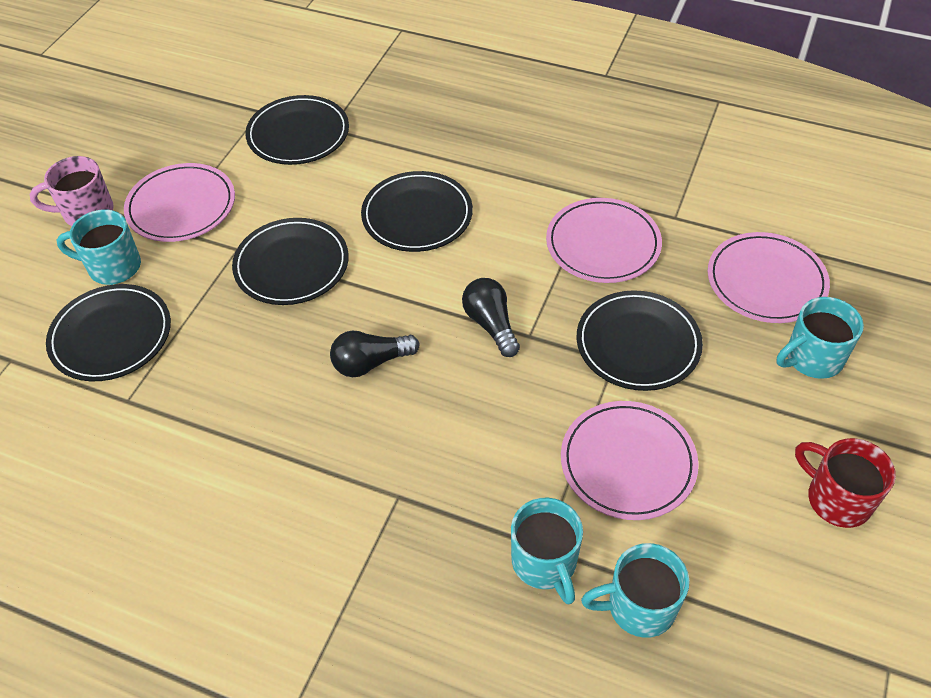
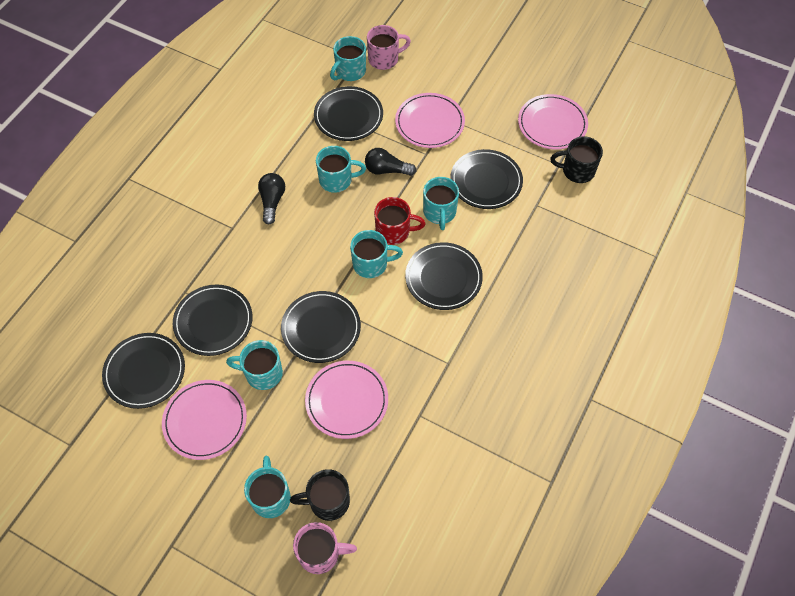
black mug: 0 -> 2
black plate: 5 -> 6
pink mug: 1 -> 2
turquoise mug: 4 -> 6

